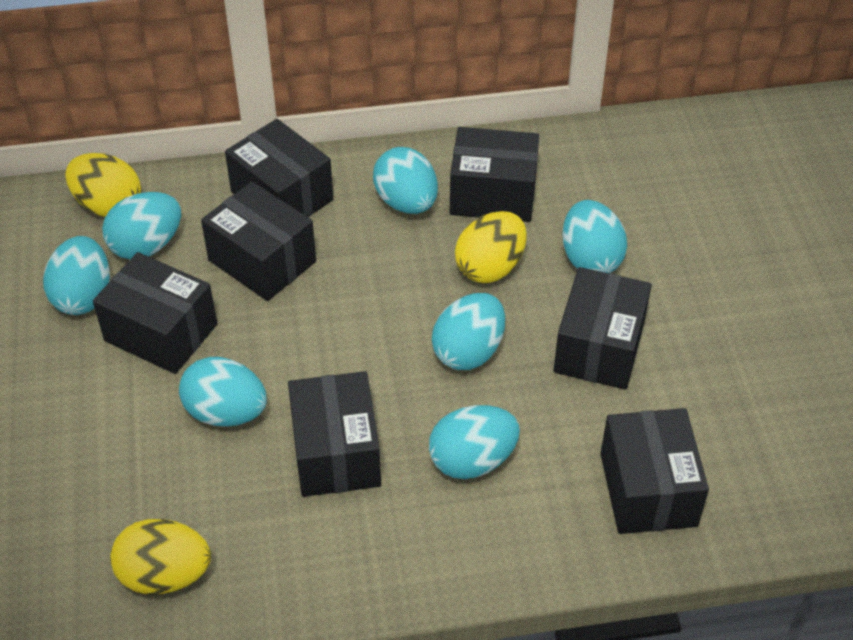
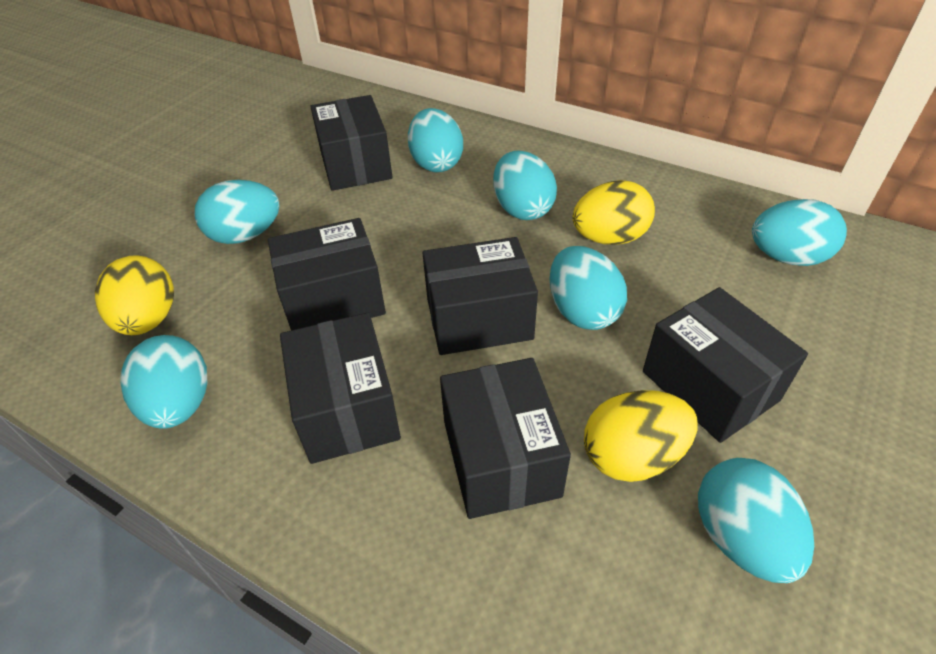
black box: 7 -> 6

